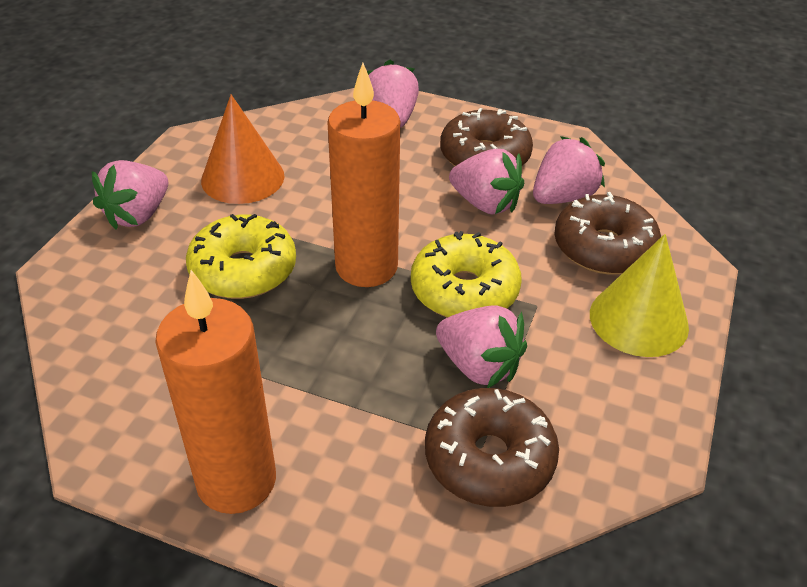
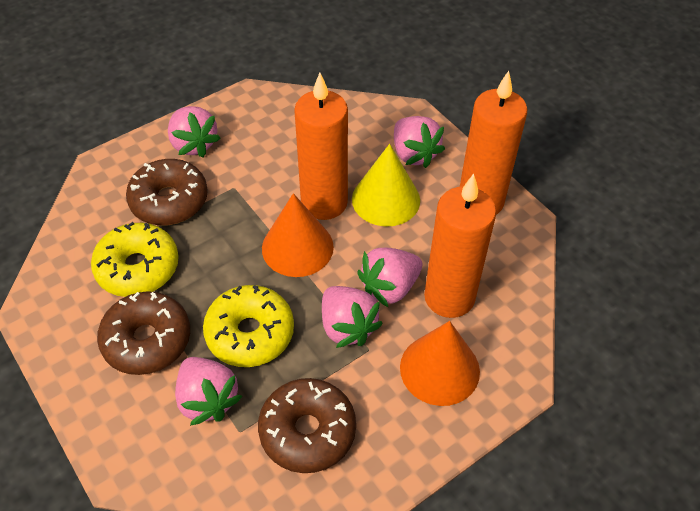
orange candle: 2 -> 3
orange cone: 1 -> 2

